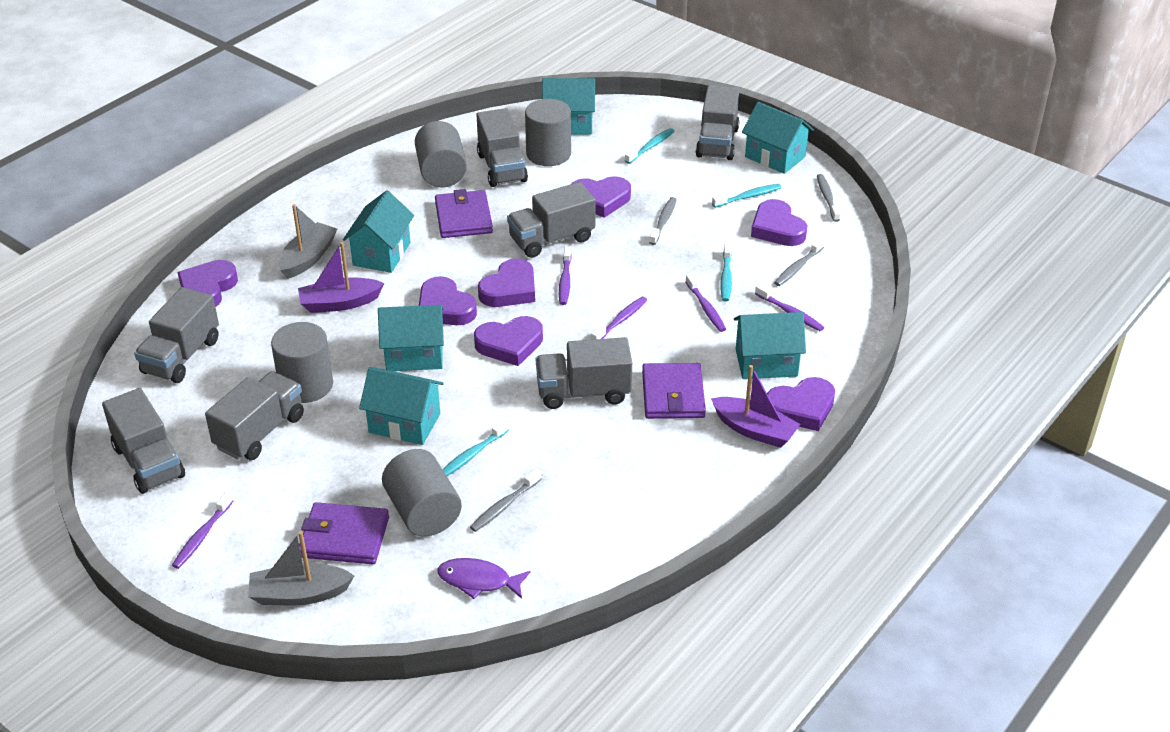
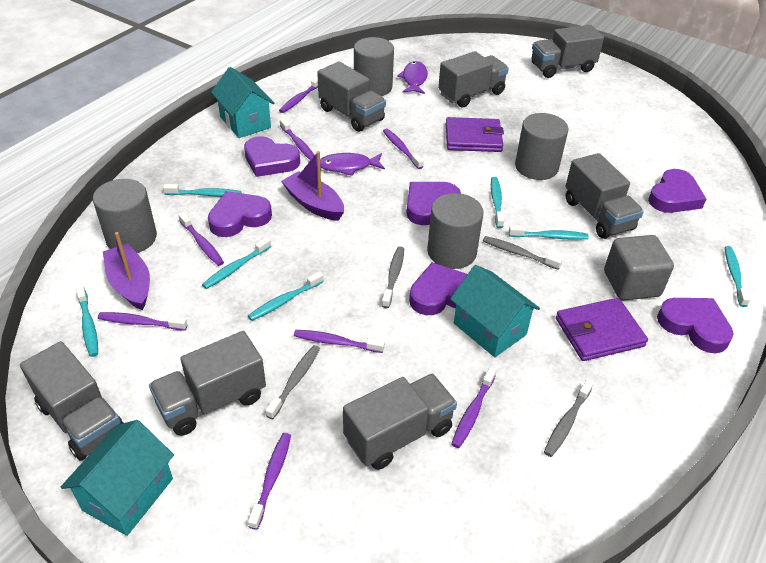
grey boat: 2 -> 0
grey cube: 0 -> 1
purple fish: 1 -> 2
purple heart: 7 -> 6
purple toothbrush: 5 -> 8
purple wallet: 3 -> 2
turquoise house: 6 -> 3
turquoise toothbrush: 4 -> 7

